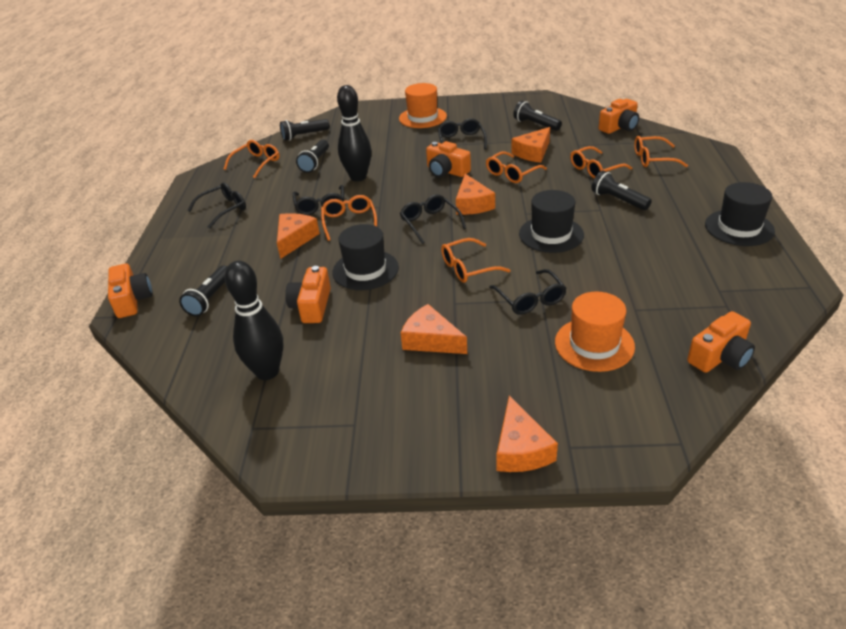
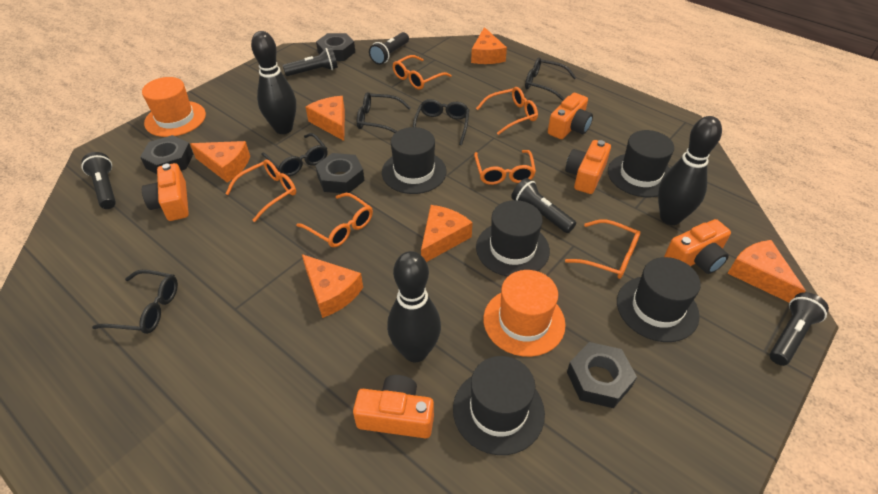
black bowling pin: 2 -> 3
black hat: 3 -> 5
black nut: 0 -> 4
orange cheese: 5 -> 6

